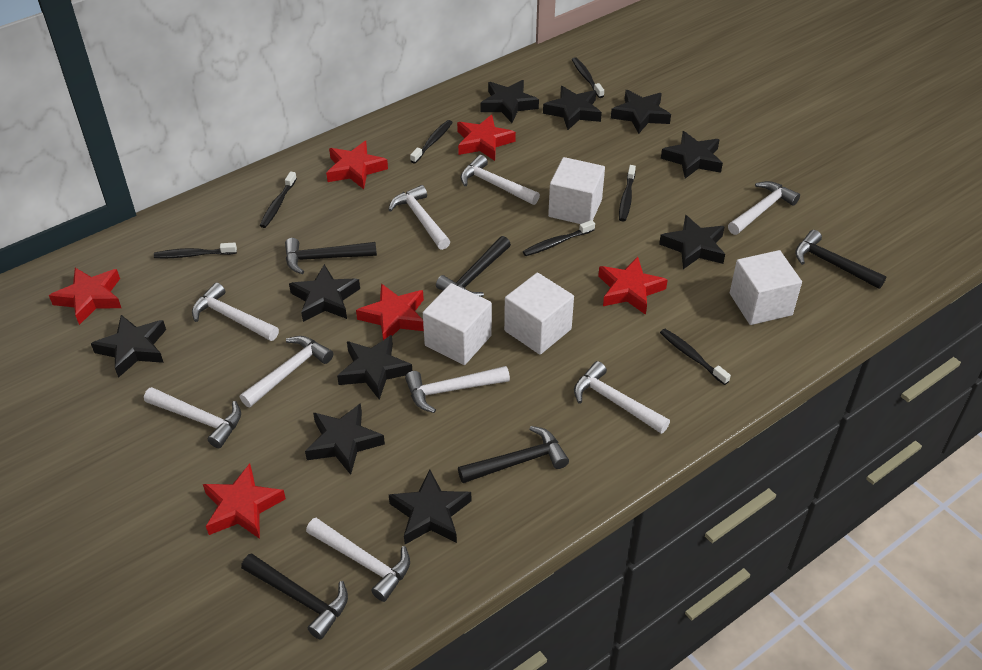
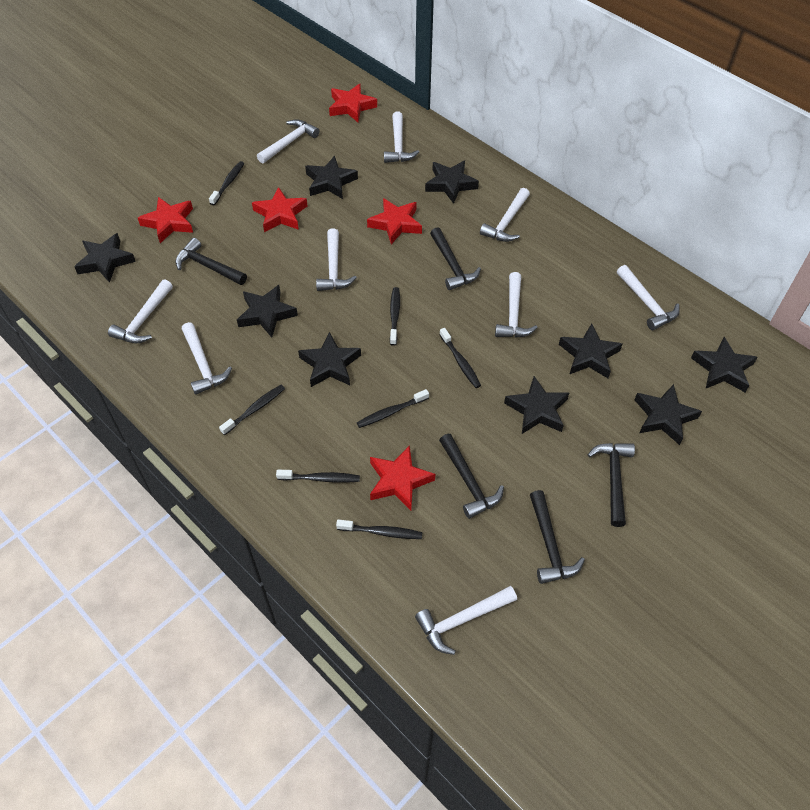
black star: 10 -> 9
red star: 6 -> 5
white cube: 4 -> 0

